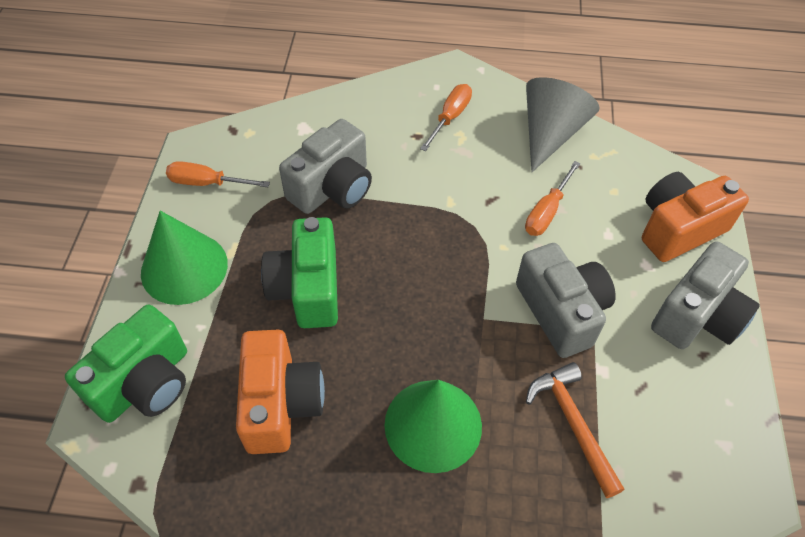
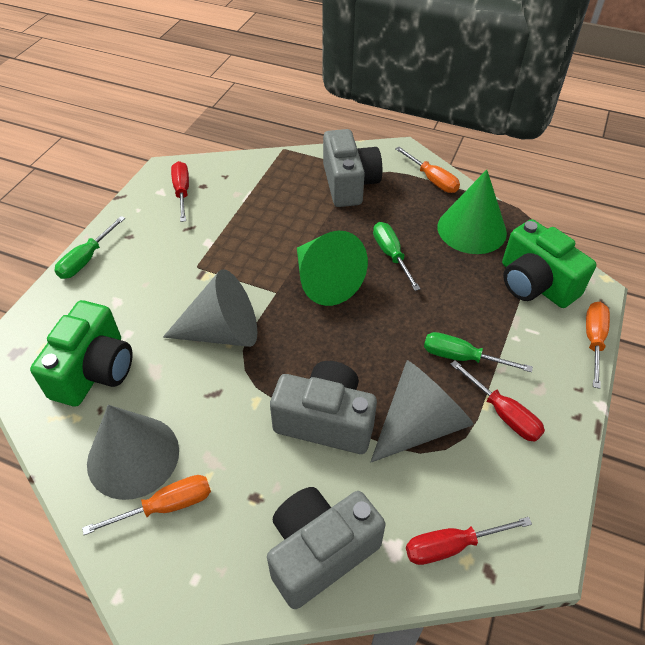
green screwdriver: 0 -> 3
grey cone: 1 -> 3
orange camera: 2 -> 0
orange hammer: 1 -> 0
red screwdriver: 0 -> 3

